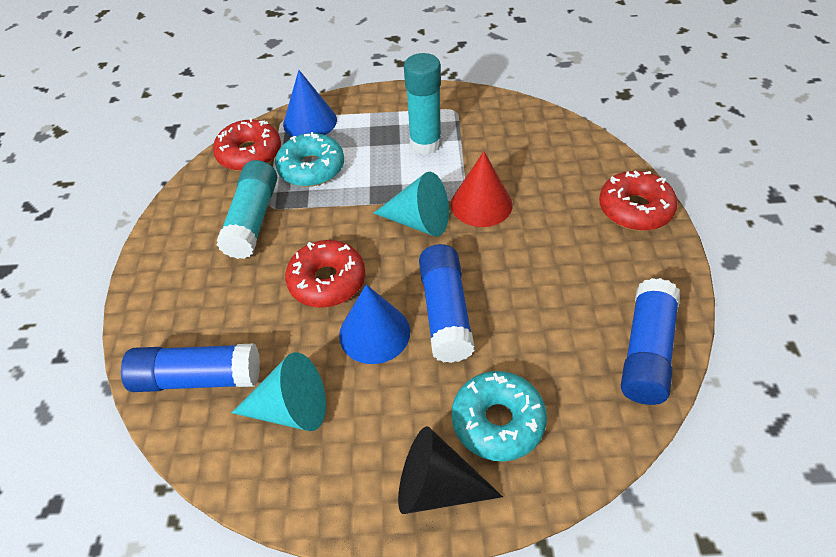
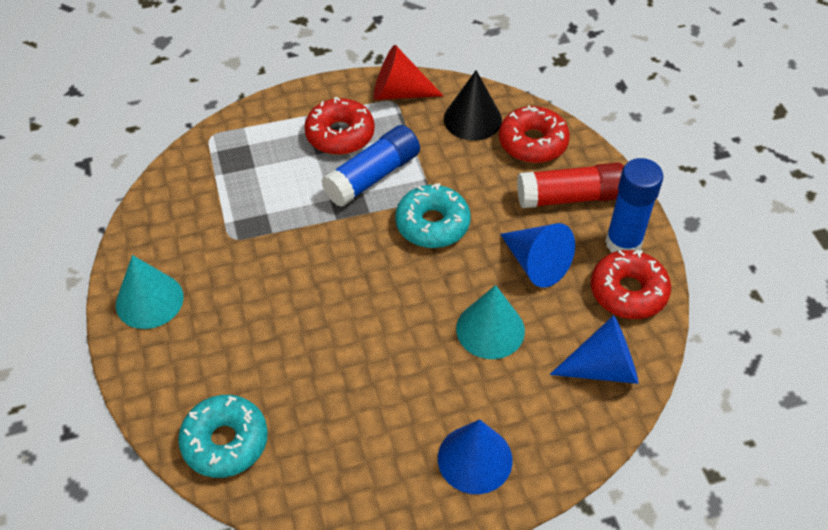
blue cone: 2 -> 3
blue glue stick: 3 -> 2
red glue stick: 0 -> 1
turquoise glue stick: 2 -> 0

